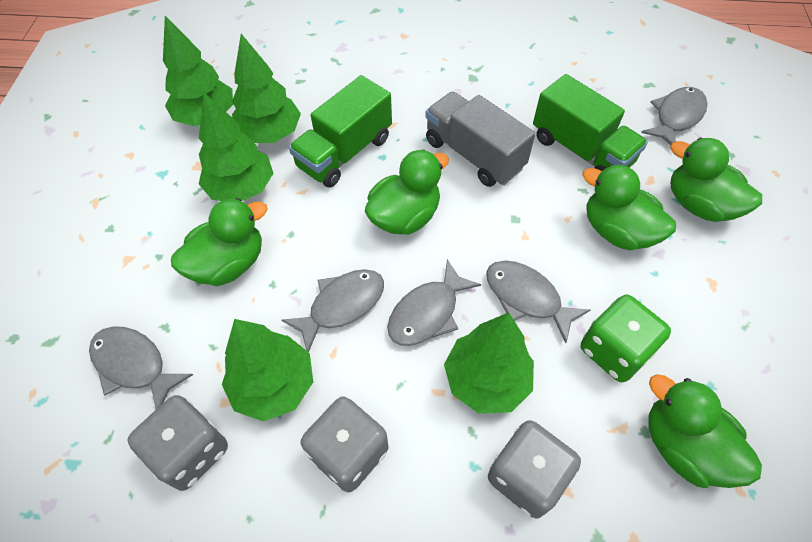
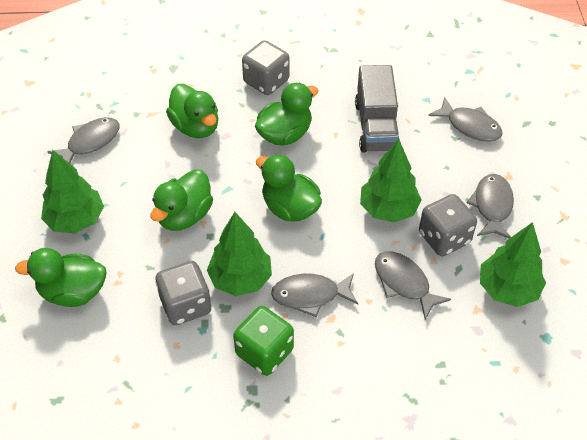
green tree: 5 -> 4
green truck: 2 -> 0

